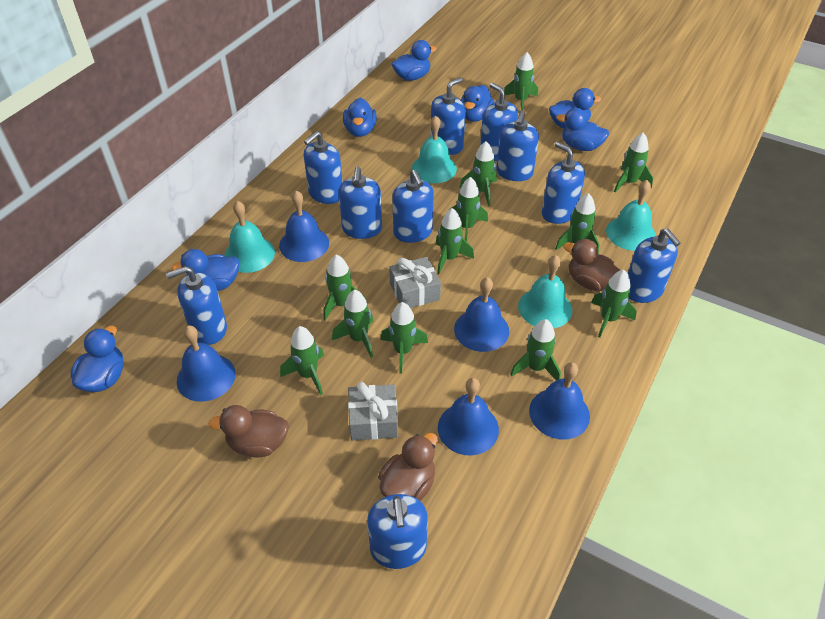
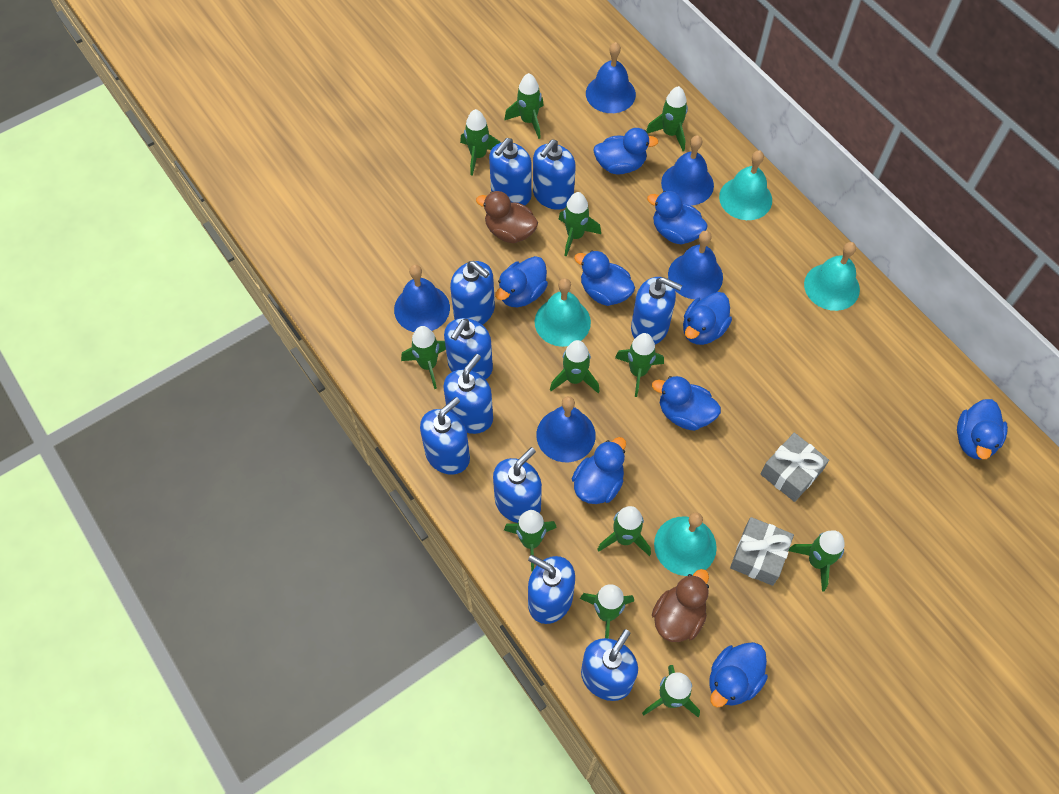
blue duck: 7 -> 9
brown duck: 3 -> 2

